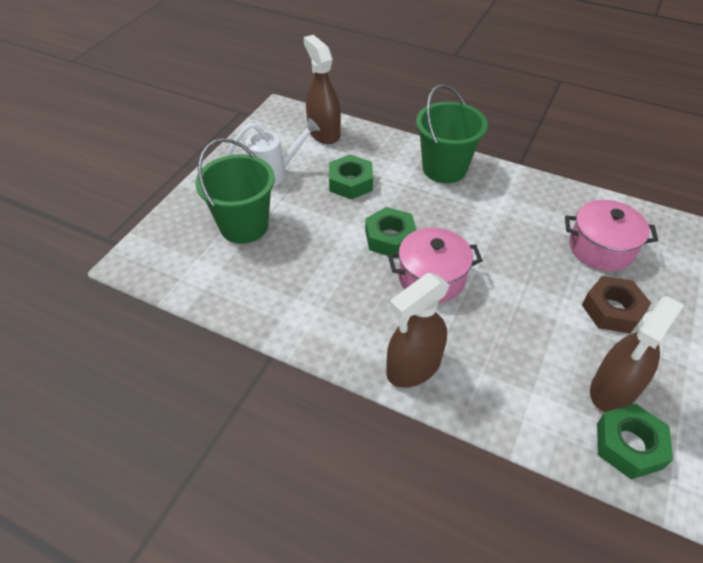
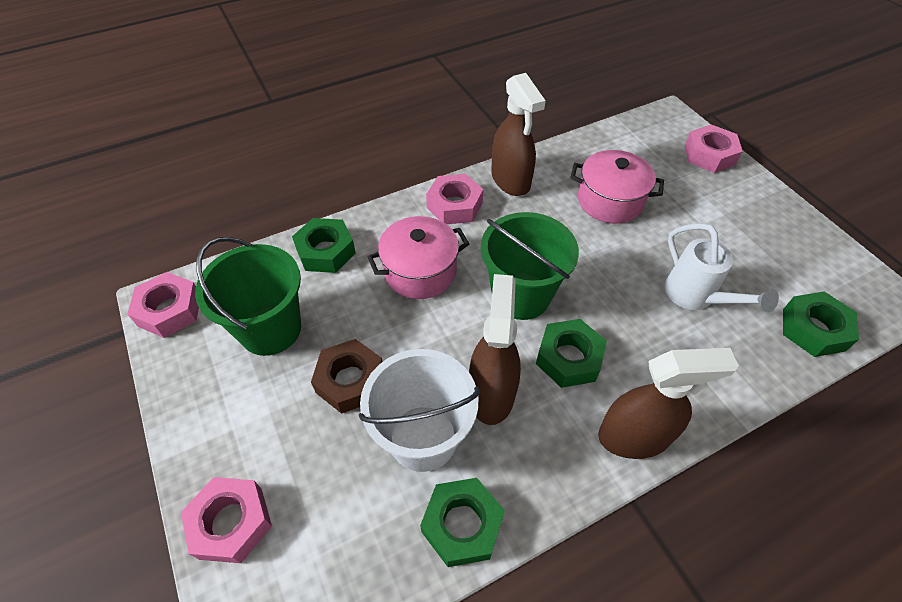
green nut: 3 -> 4
pink nut: 0 -> 4
white bucket: 0 -> 1

